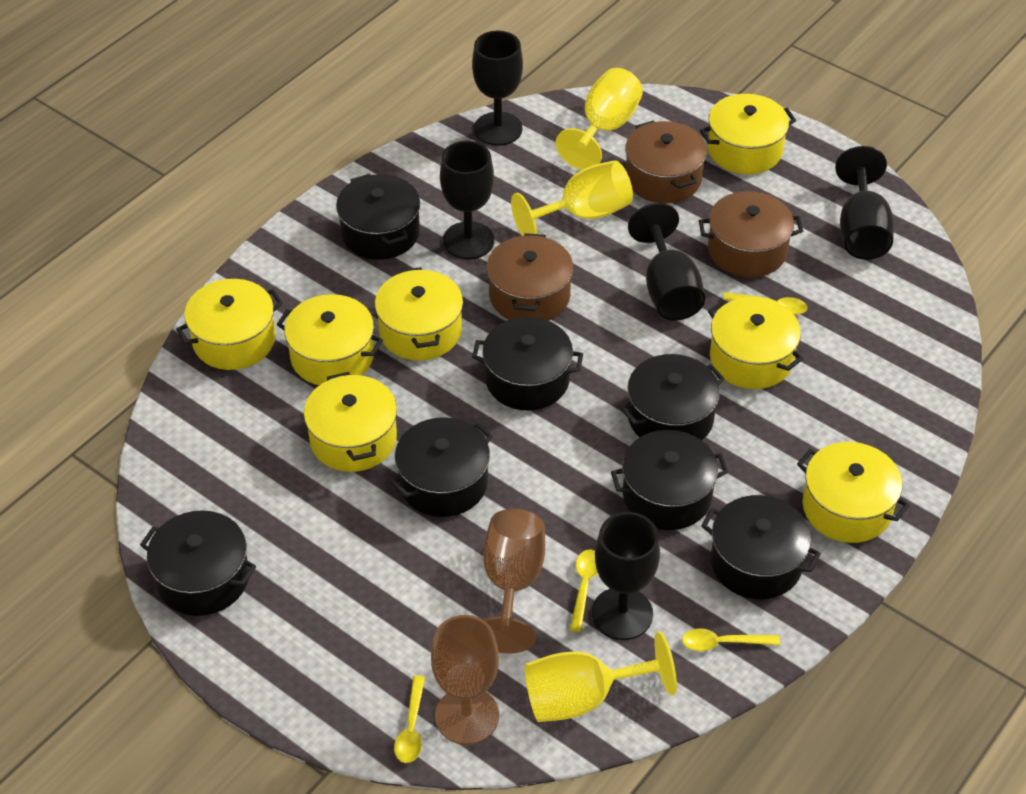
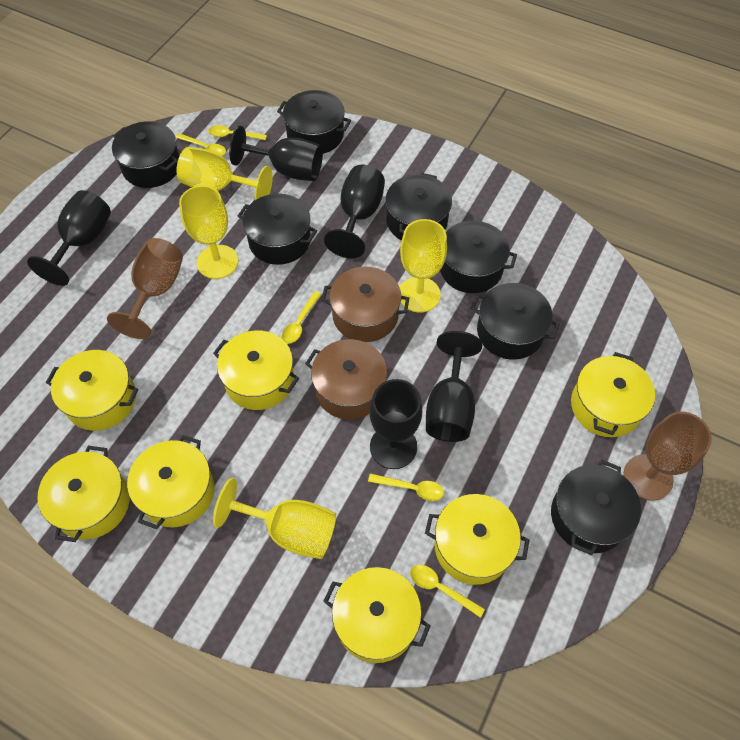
brown pot: 3 -> 2
yellow goblet: 3 -> 4
yellow spoon: 4 -> 5

